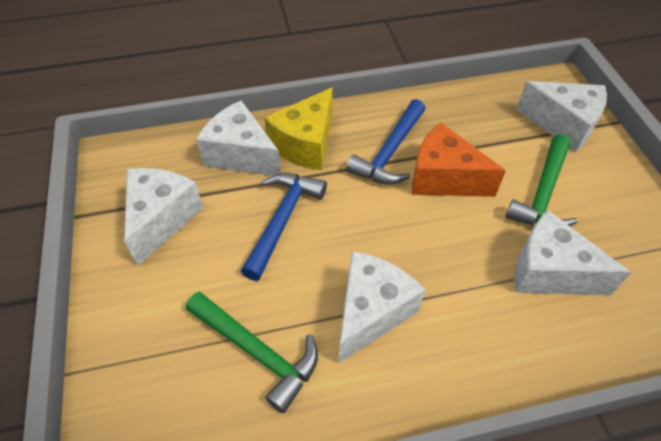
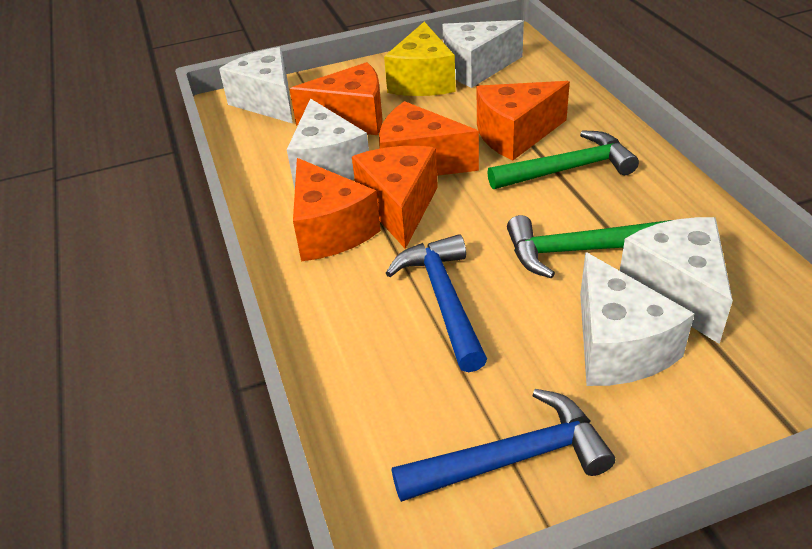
orange cheese: 1 -> 5

